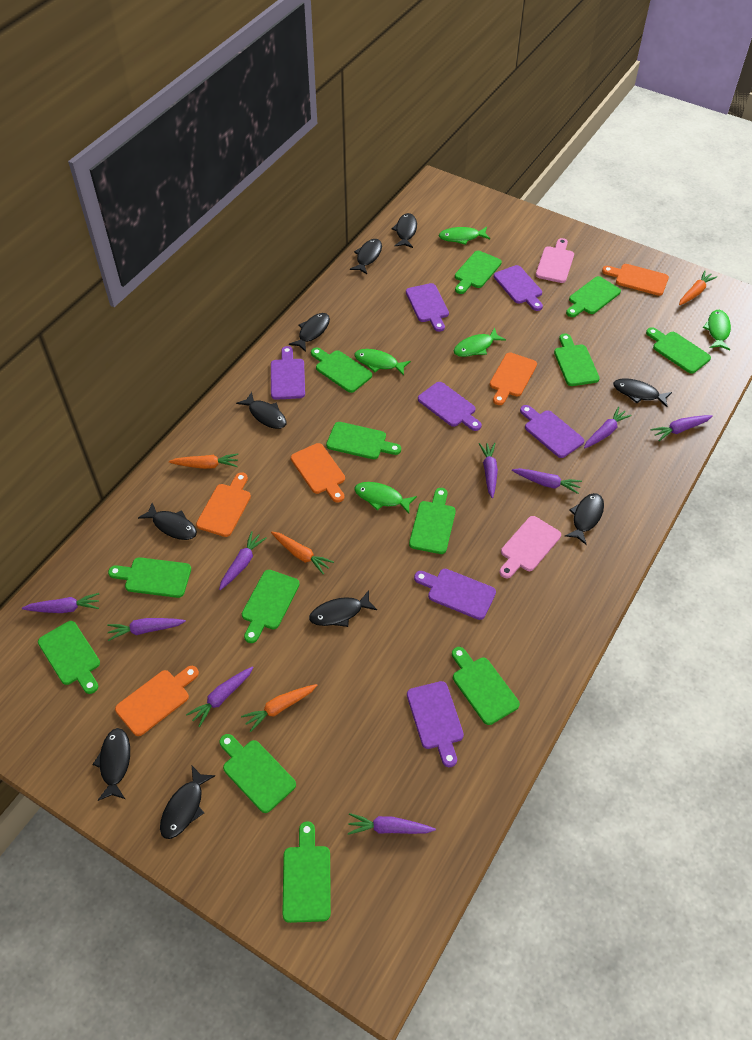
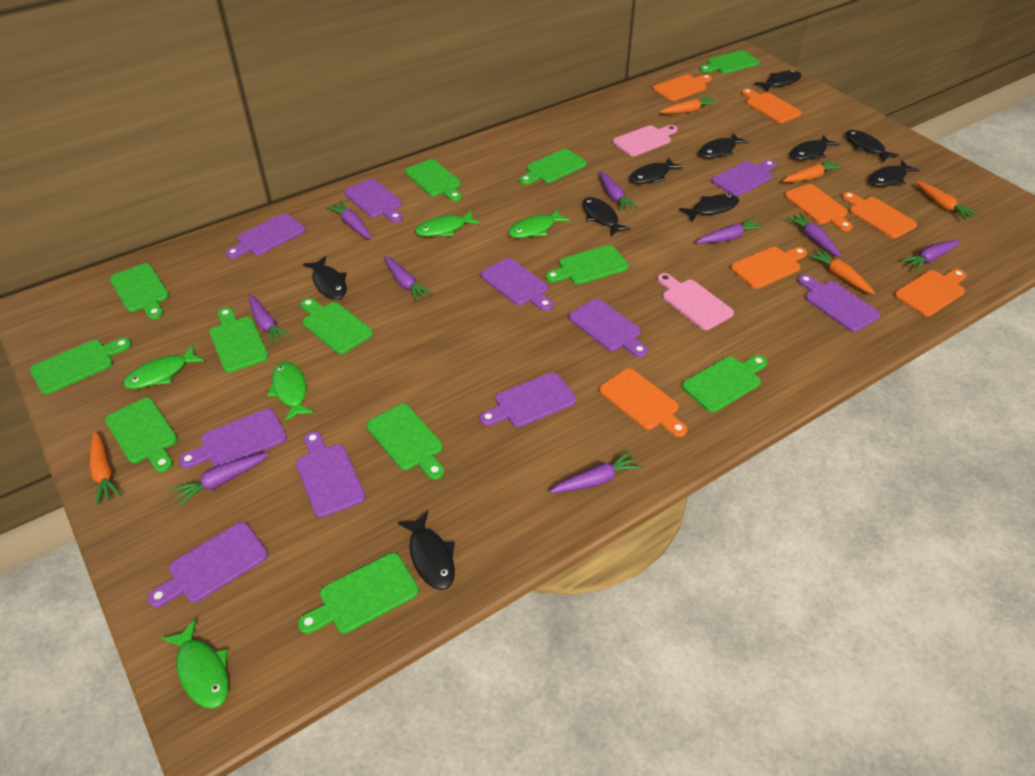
green cutting board: 13 -> 12
orange carrot: 4 -> 5
orange cutting board: 5 -> 7
purple cutting board: 7 -> 10

